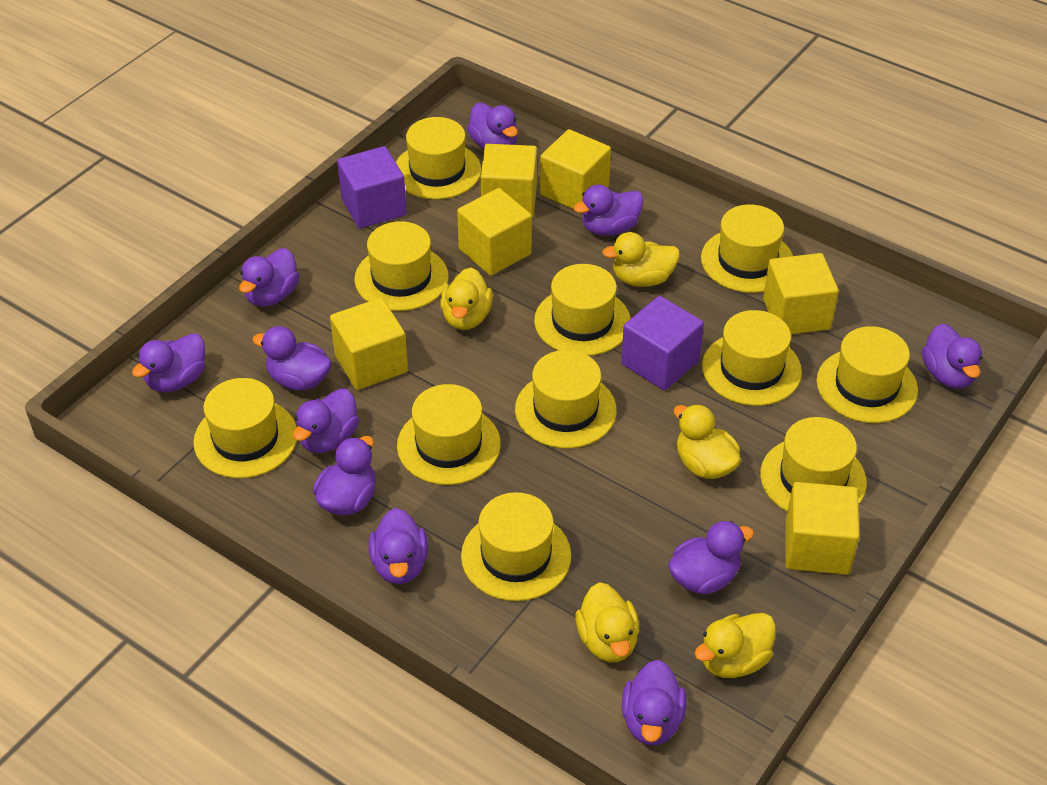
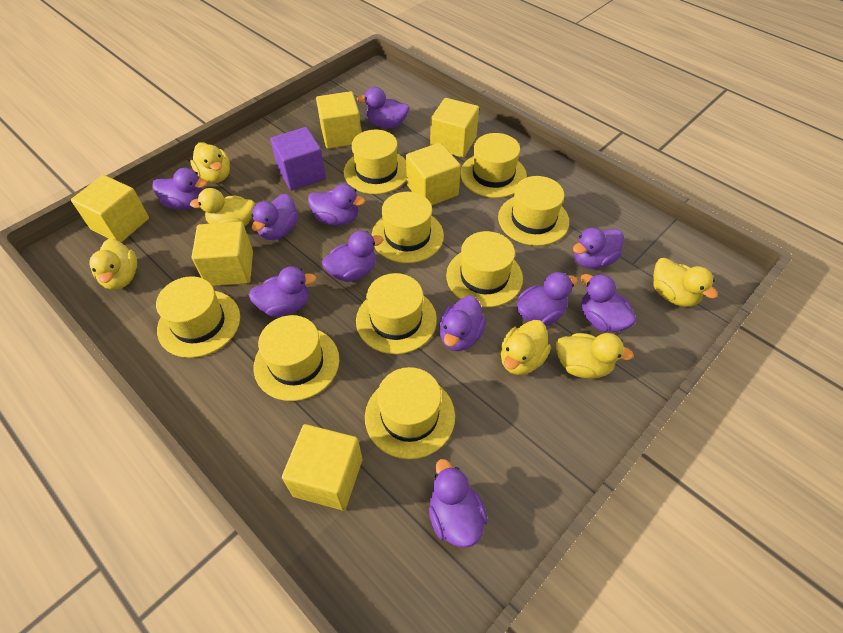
purple cube: 2 -> 1
yellow duck: 5 -> 6
yellow hat: 11 -> 9

